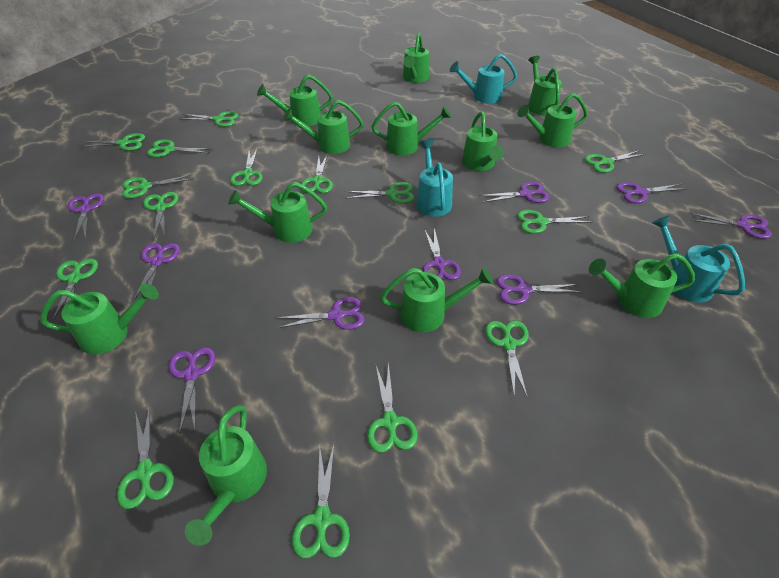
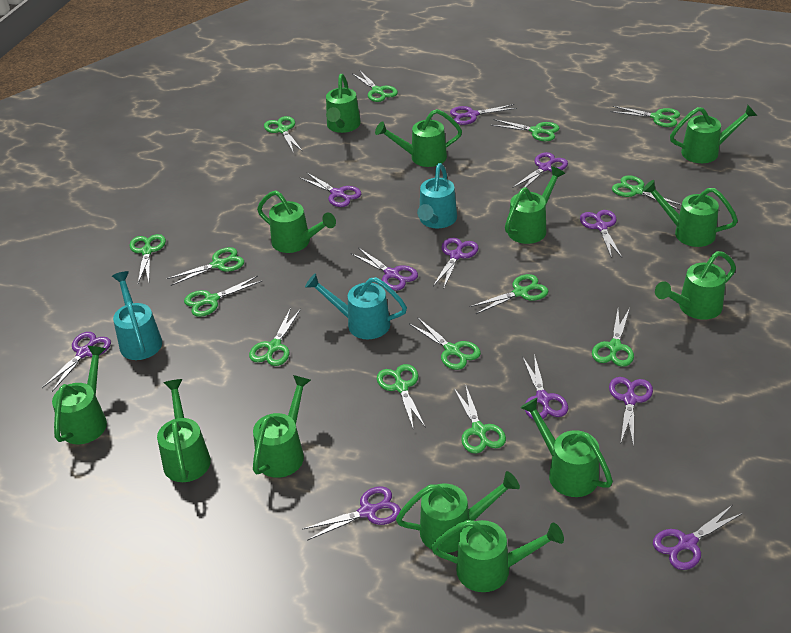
green scissors: 15 -> 14
green watering can: 12 -> 13
purple scissors: 9 -> 11

